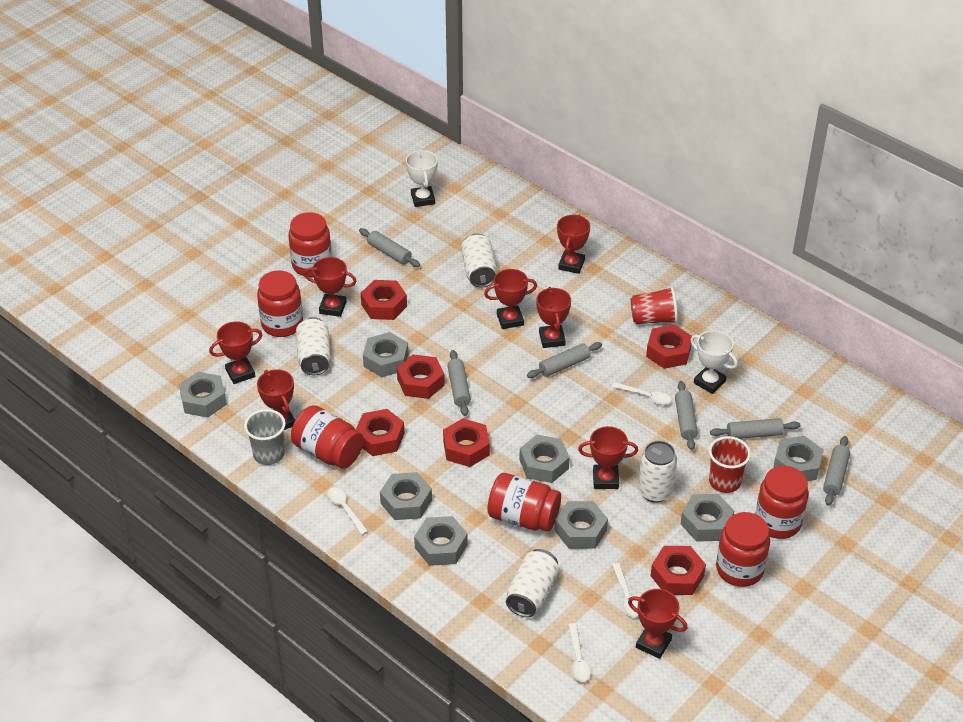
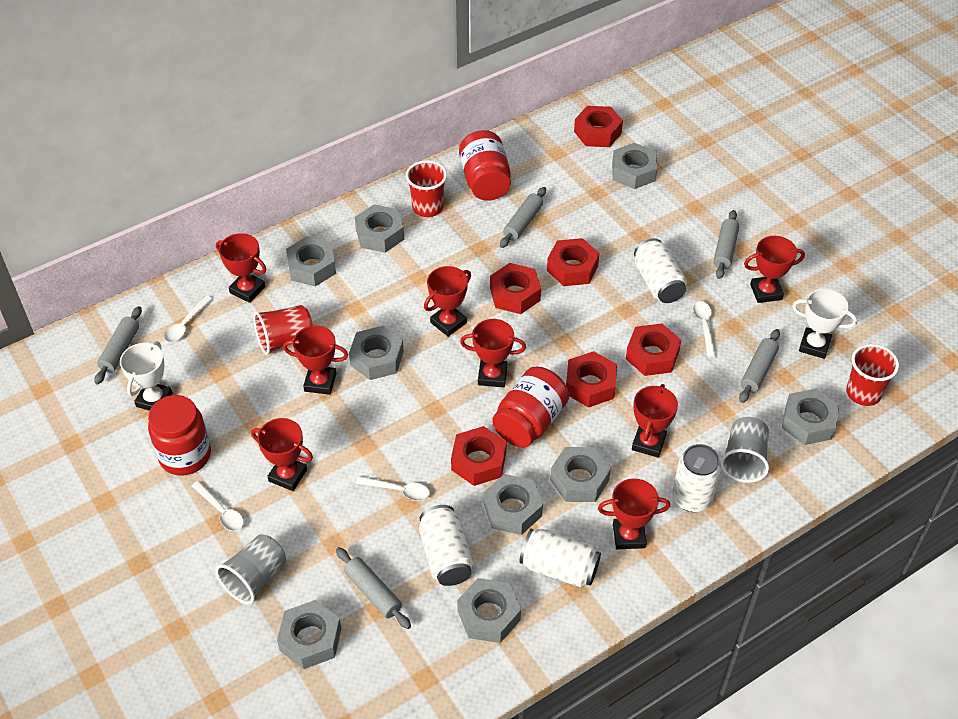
grey cup: 1 -> 2
grey nut: 8 -> 9
grey rolling pin: 6 -> 5
red cup: 2 -> 3
red jar: 6 -> 3

